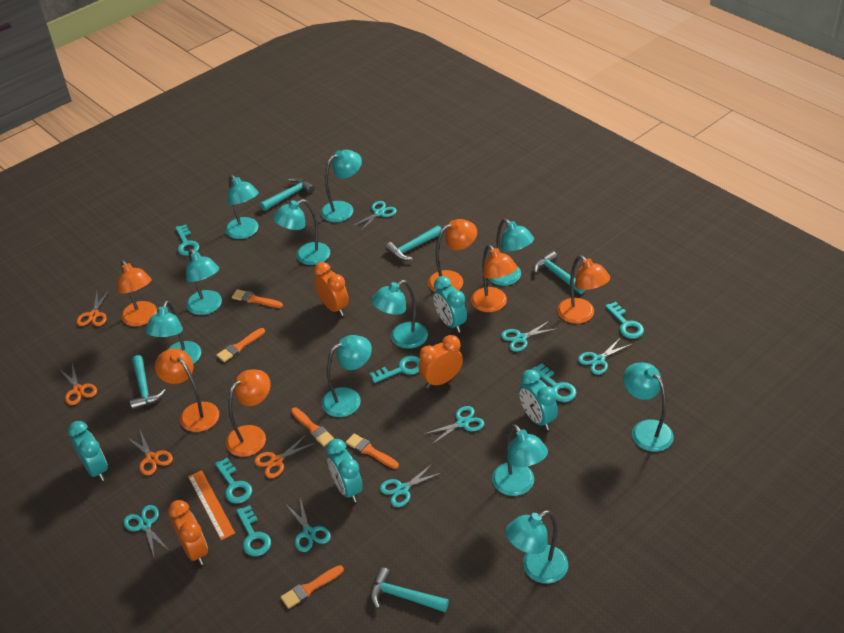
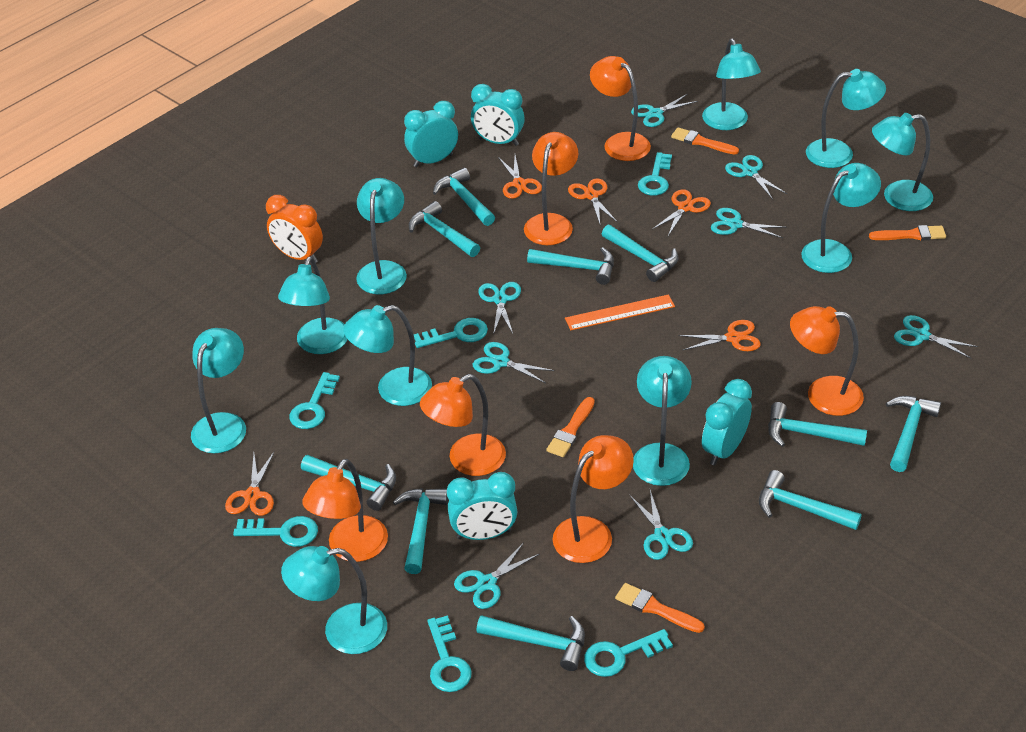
orange brush: 5 -> 4
orange clock: 3 -> 1
orange scissors: 4 -> 5
turquoise hammer: 5 -> 10
turquoise lamp: 11 -> 10
turquoise scissors: 7 -> 8

